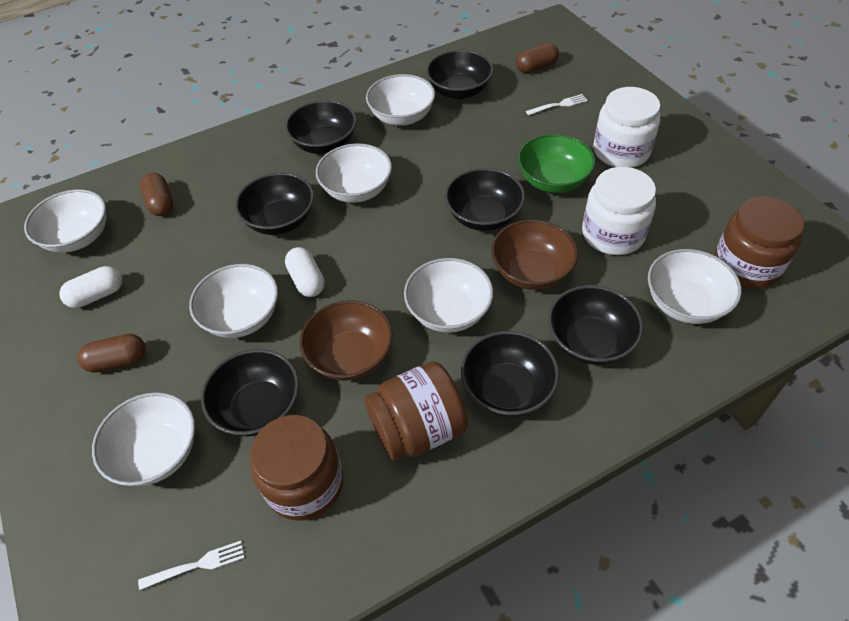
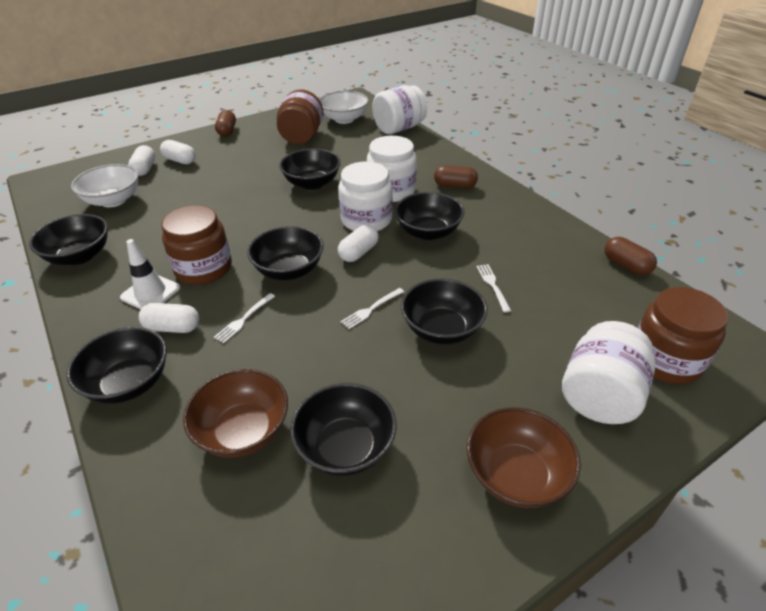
green bowl: 1 -> 0
white bowl: 7 -> 2
white capsule: 2 -> 4
white fork: 2 -> 3
white jar: 2 -> 4
white traffic cone: 0 -> 1

